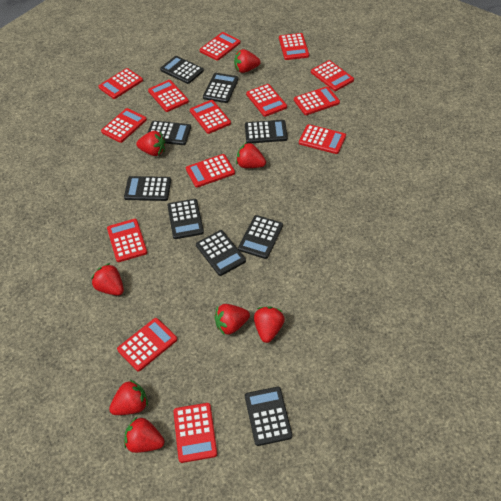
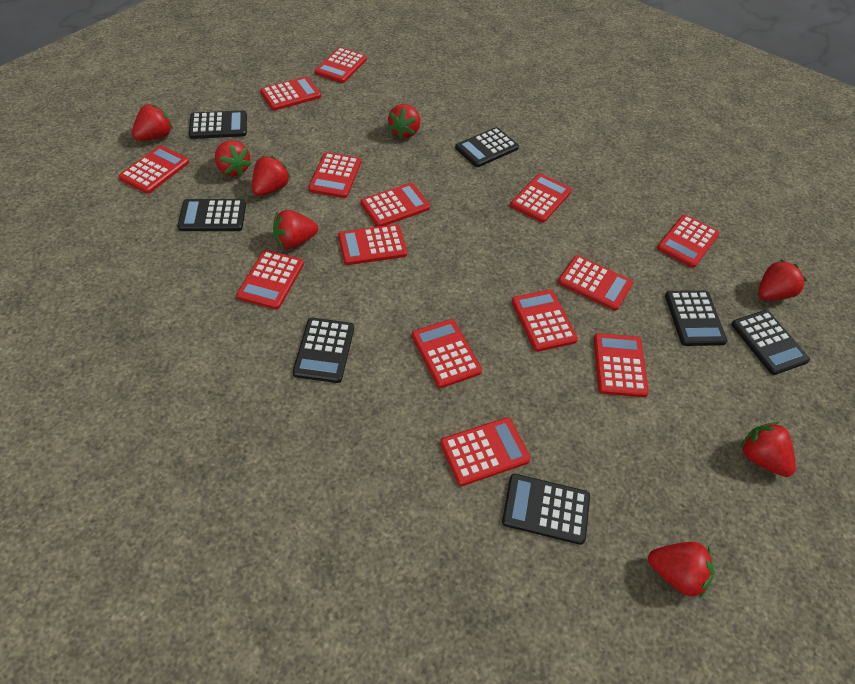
black calculator: 9 -> 7

